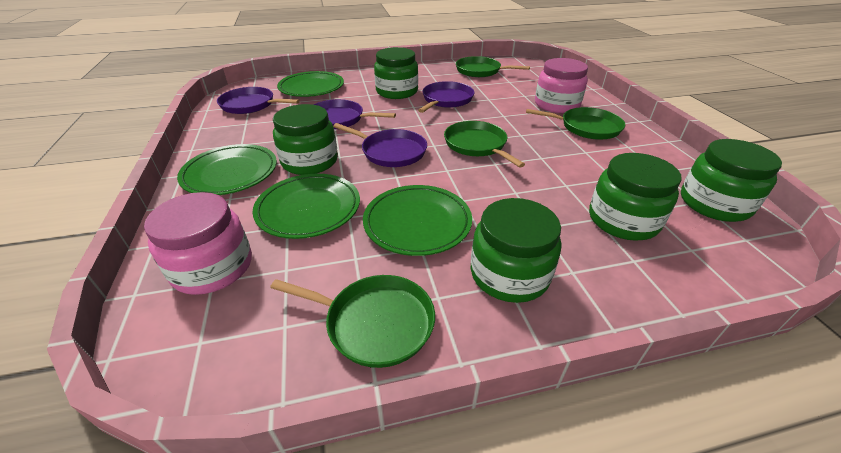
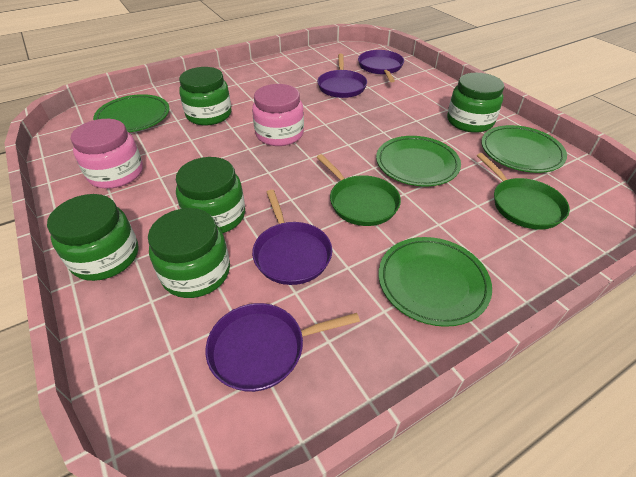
green pan: 4 -> 2

